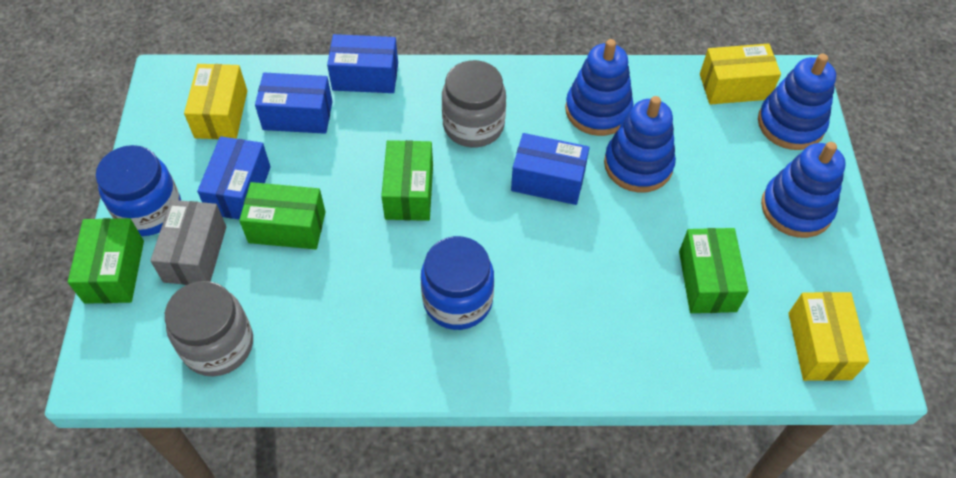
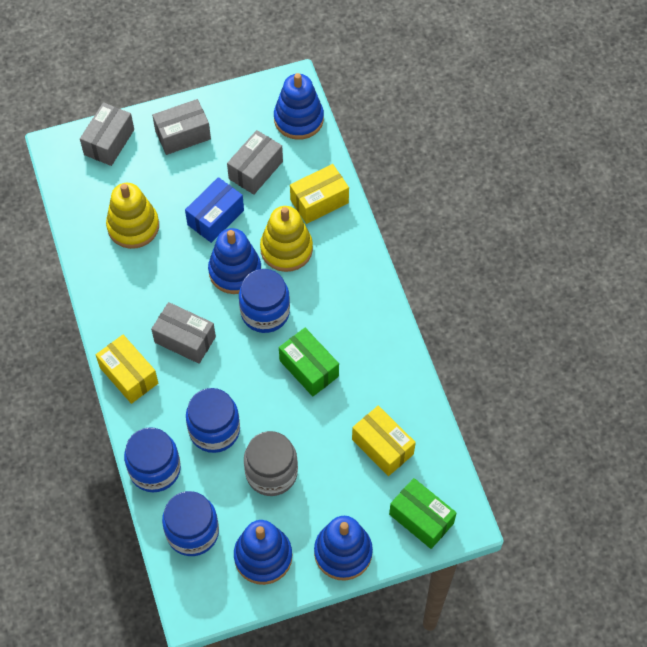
blue box: 4 -> 1
blue jar: 2 -> 4
green box: 4 -> 2
grey box: 1 -> 4
grey jar: 2 -> 1
yellow stacking toy: 0 -> 2

